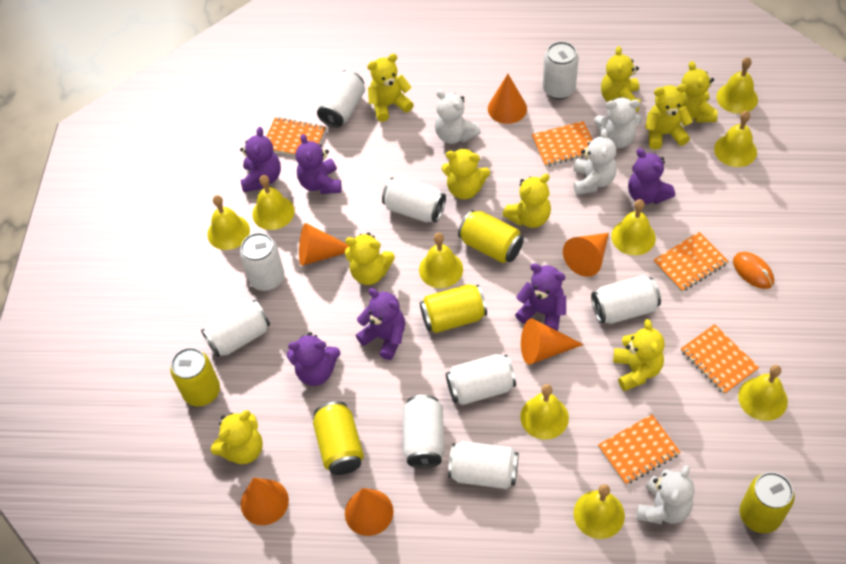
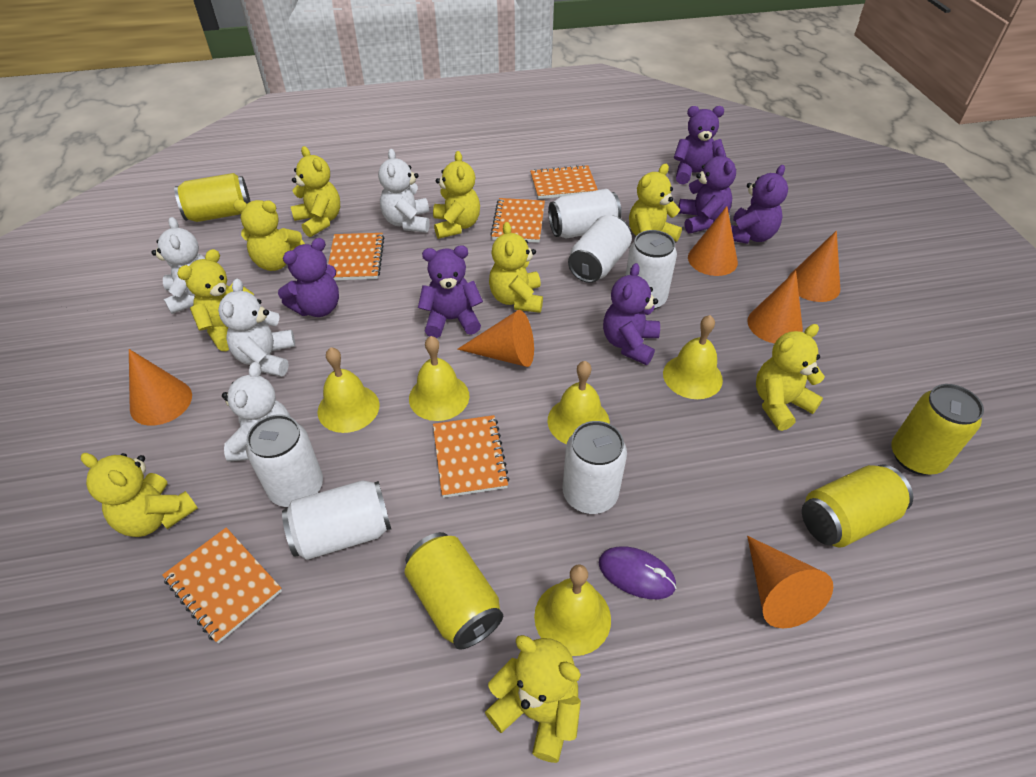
orange mouse: 1 -> 0
purple mouse: 0 -> 1
white can: 9 -> 6
yellow bell: 9 -> 5
yellow can: 5 -> 4

